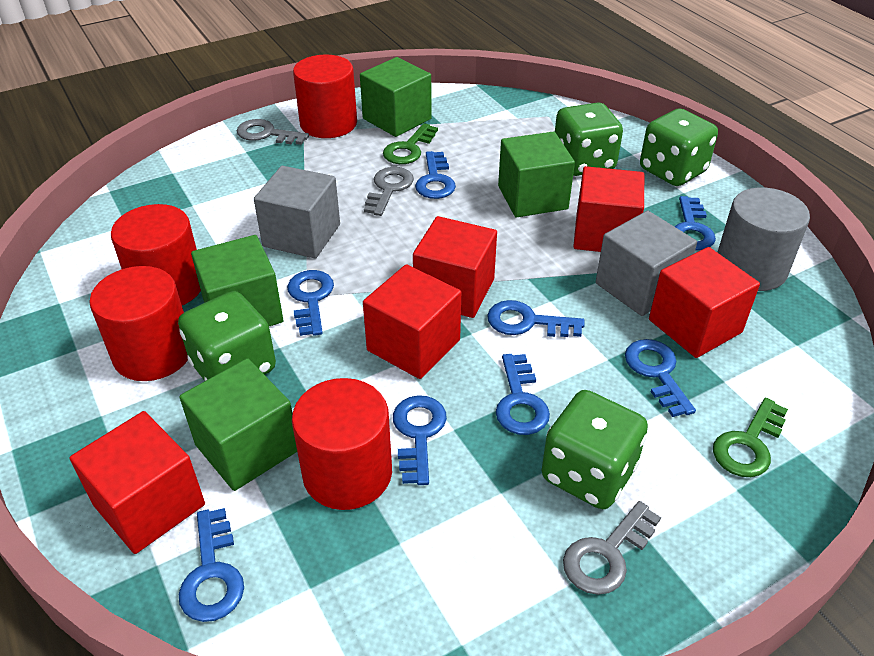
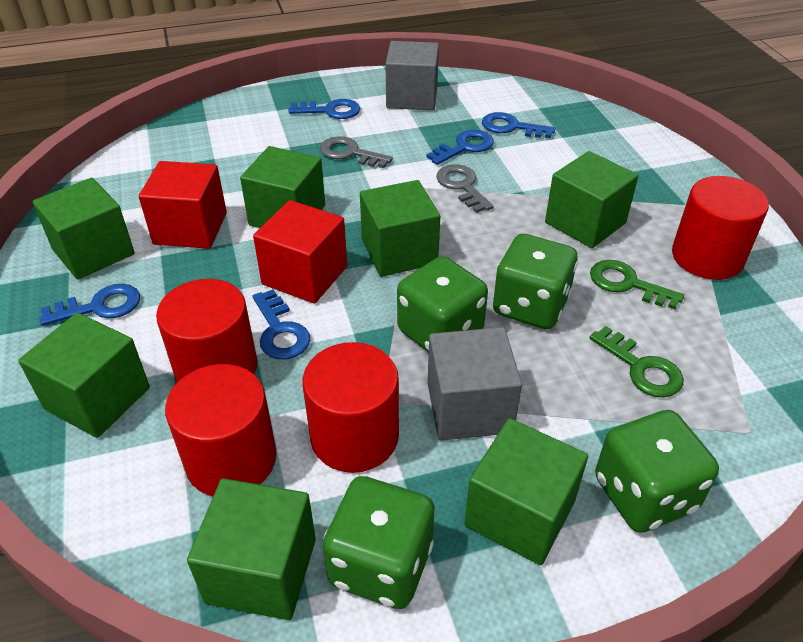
blue key: 8 -> 5
green cube: 4 -> 7
grey cylinder: 1 -> 0
grey key: 3 -> 2
red cube: 5 -> 2

